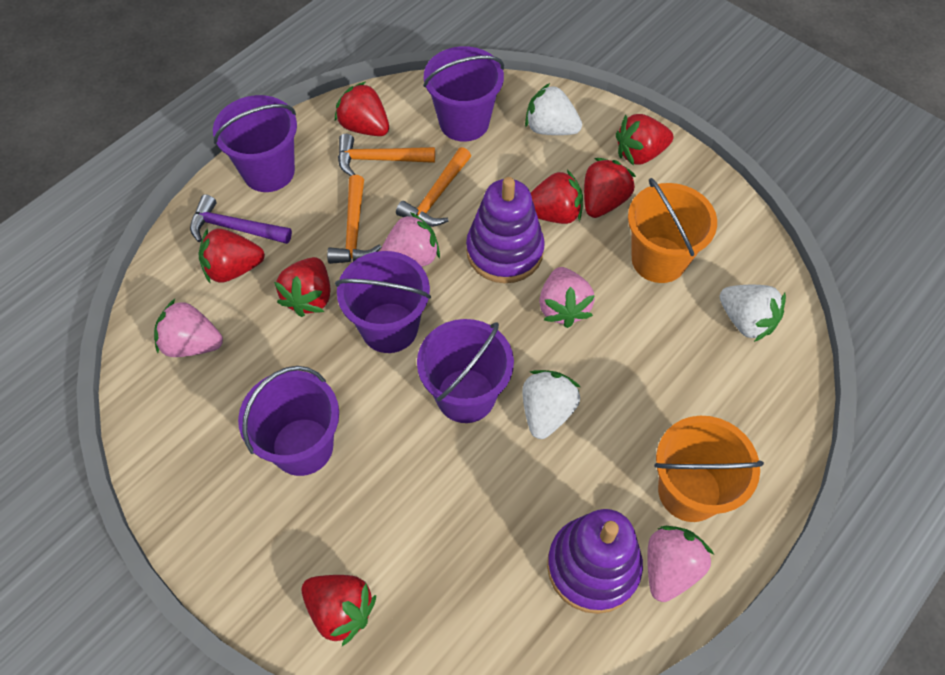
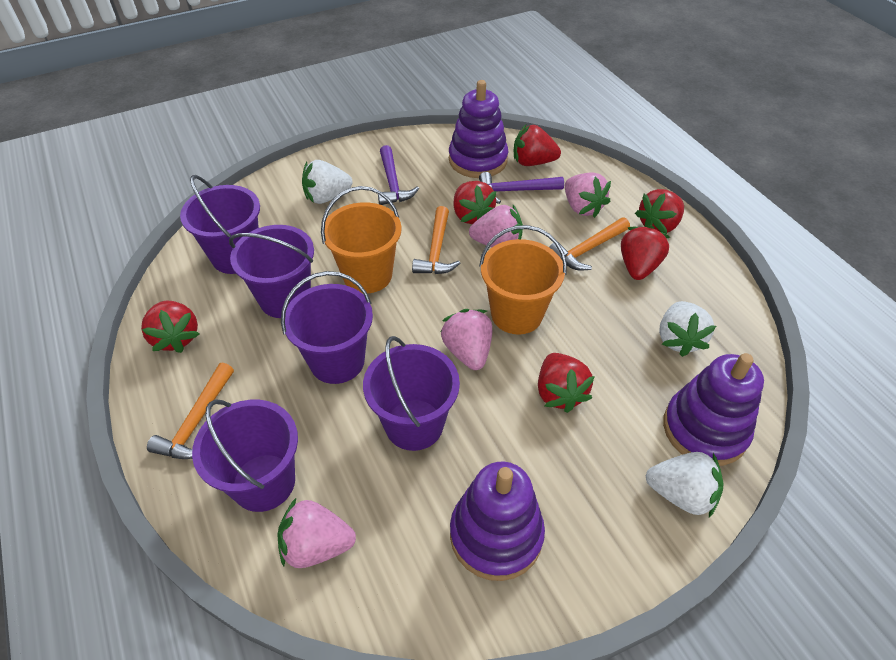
purple hammer: 1 -> 2
purple stacking toy: 2 -> 3
red strawberry: 7 -> 6

